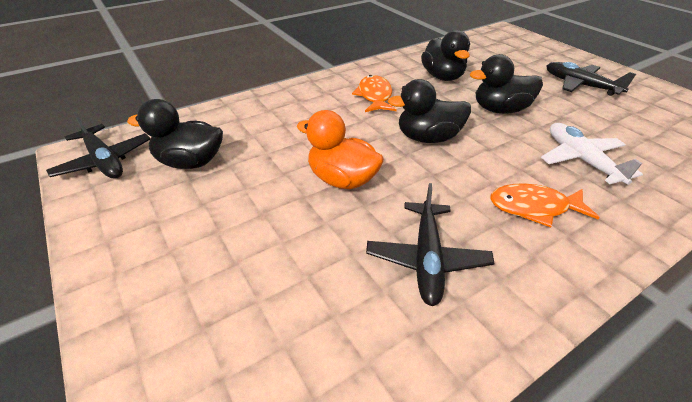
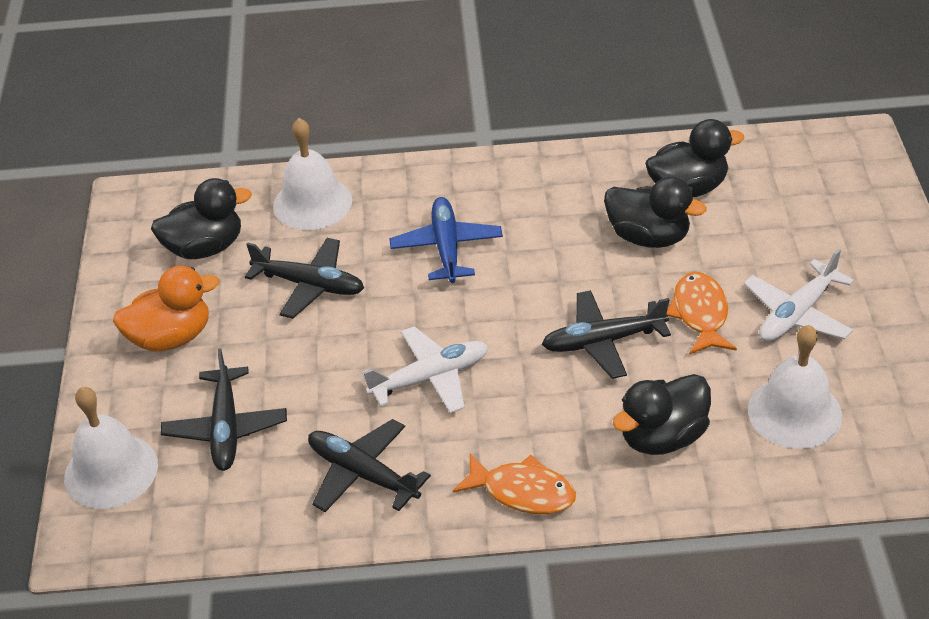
black plane: 3 -> 4
blue plane: 0 -> 1
white bell: 0 -> 3
white plane: 1 -> 2

